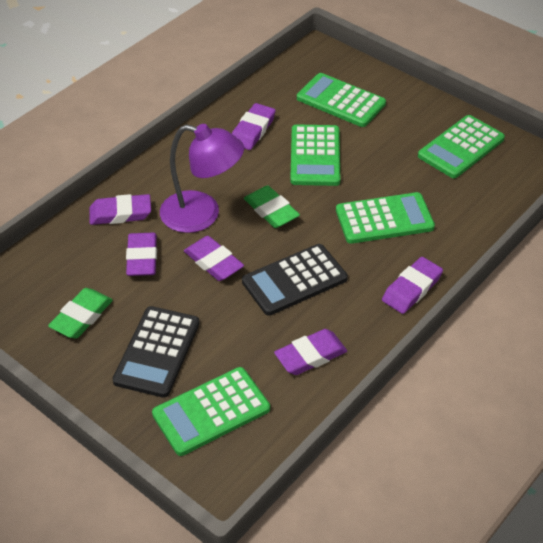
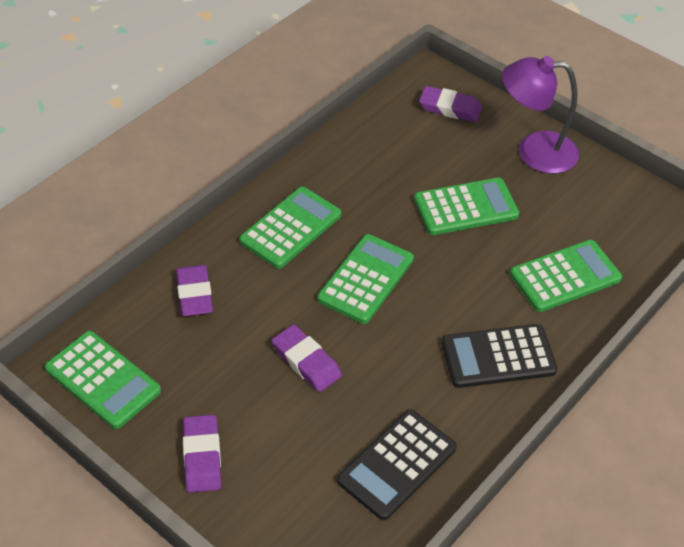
green eraser: 2 -> 0
purple eraser: 6 -> 4

